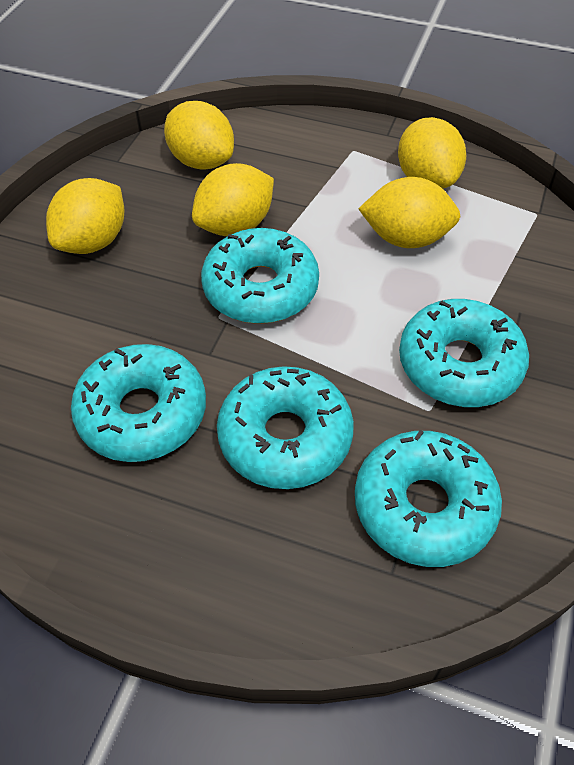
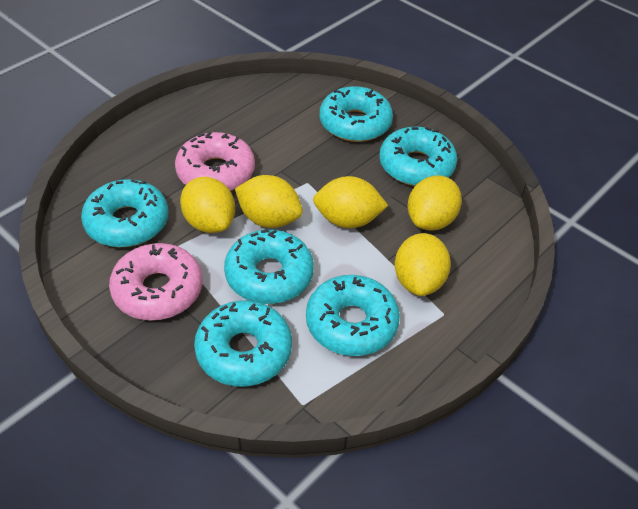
pink donut: 0 -> 2
turquoise donut: 5 -> 6

